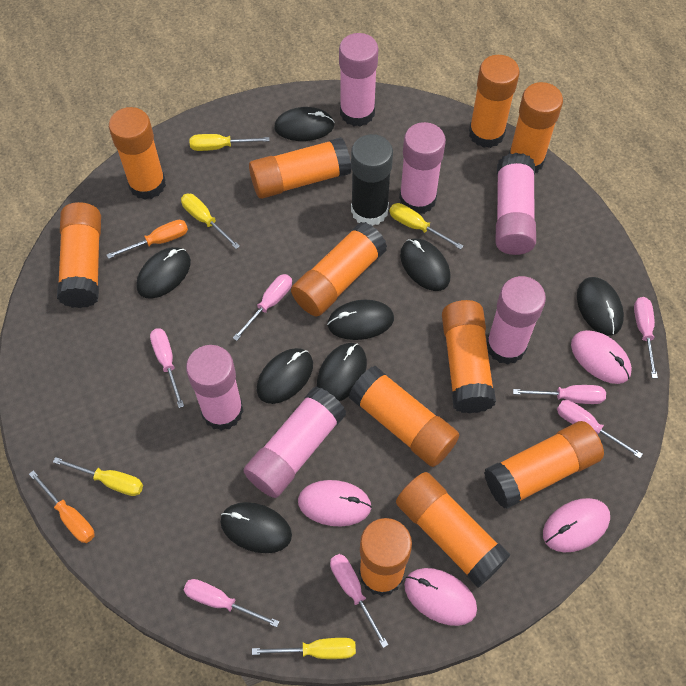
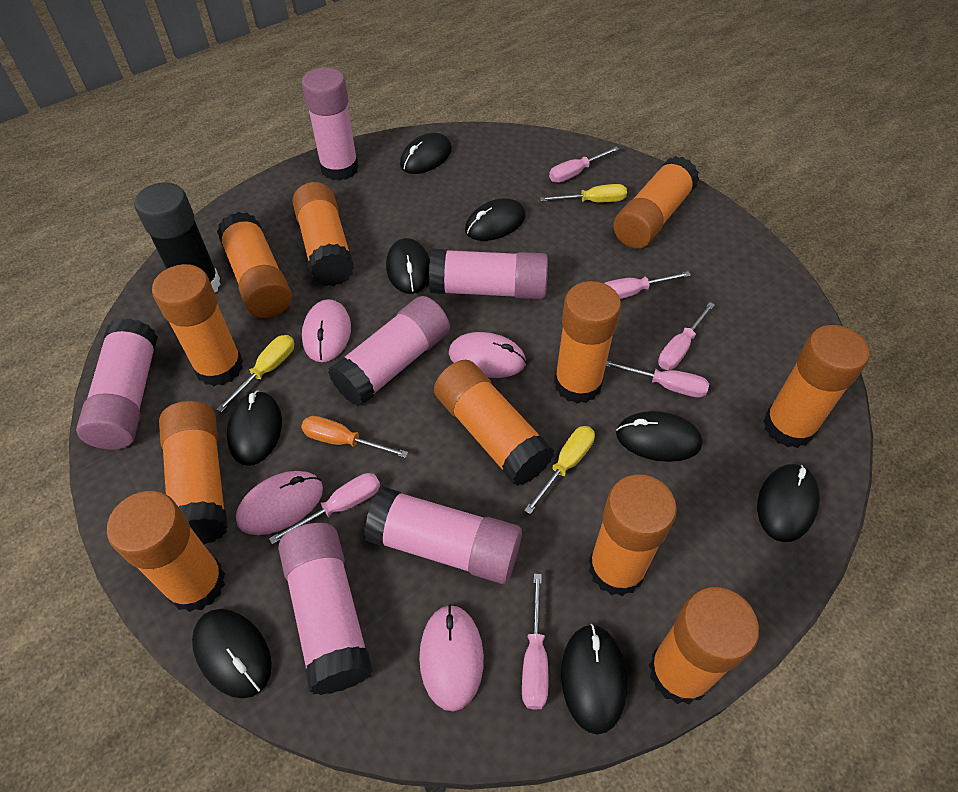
orange screwdriver: 2 -> 1
pink screwdriver: 7 -> 6
yellow screwdriver: 5 -> 3

